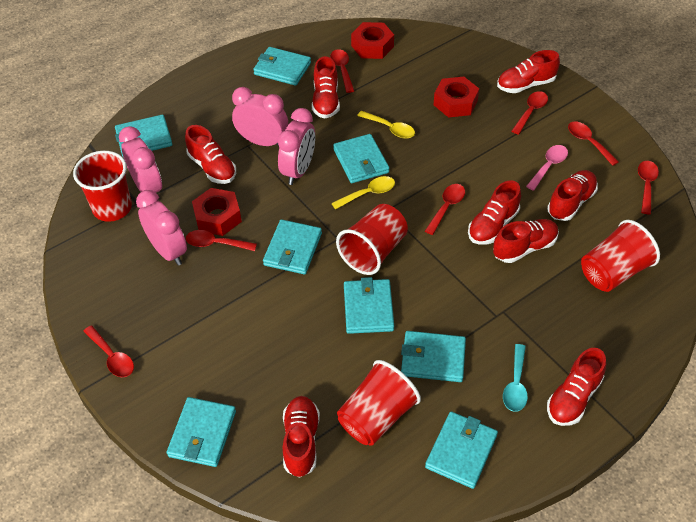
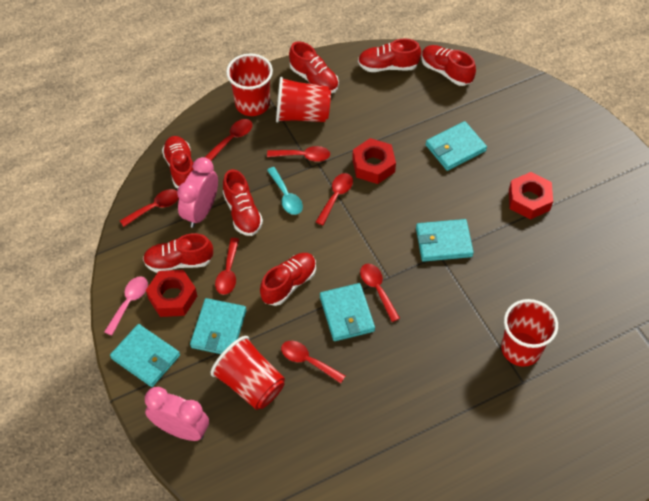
pink clock: 4 -> 2
red shoe: 8 -> 7
turquoise wallet: 8 -> 5
yellow spoon: 2 -> 0

